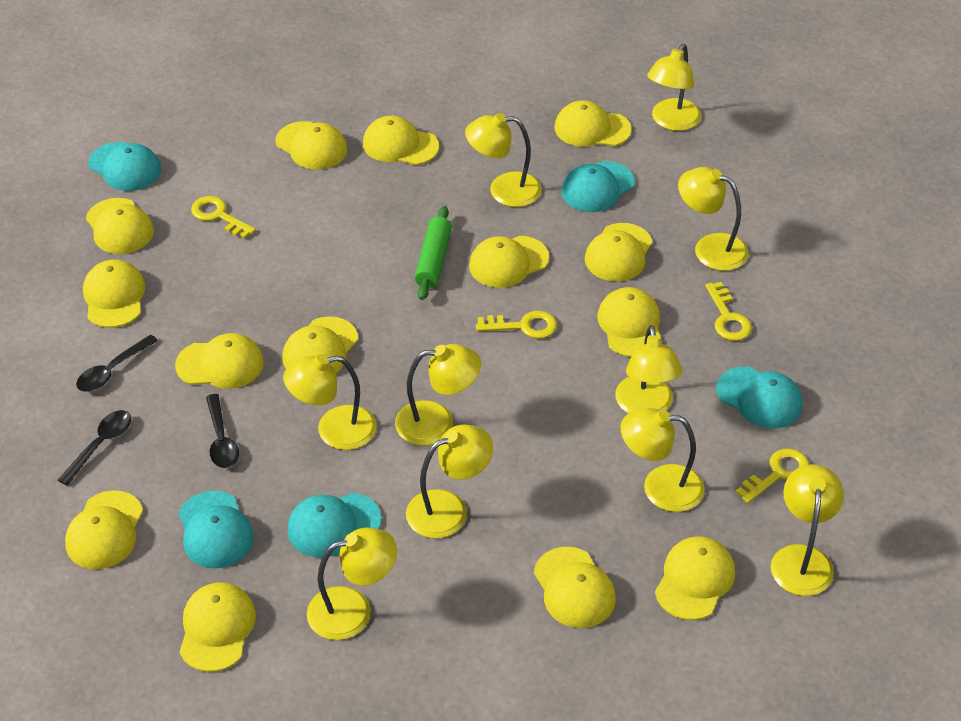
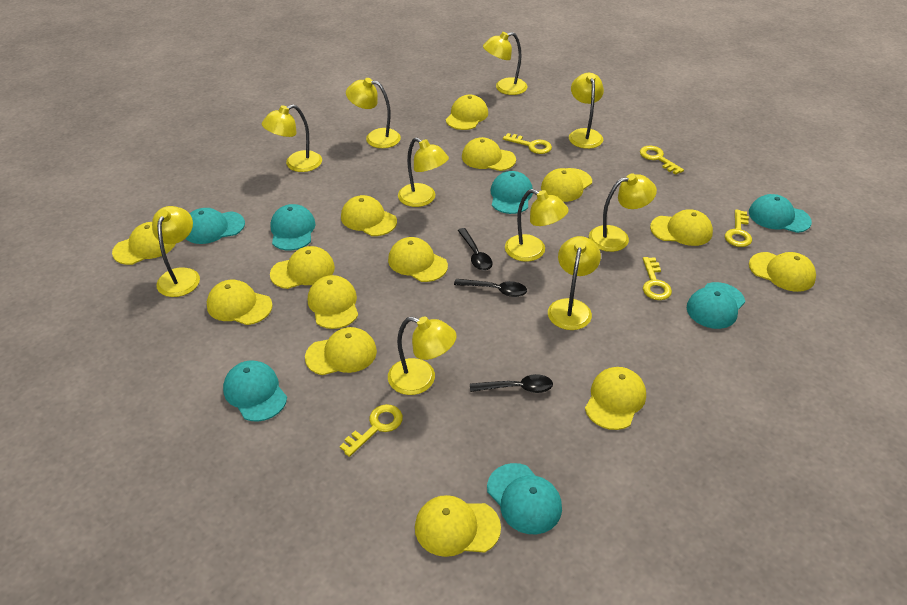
green rolling pin: 1 -> 0
turquoise cap: 5 -> 7
yellow key: 4 -> 5

